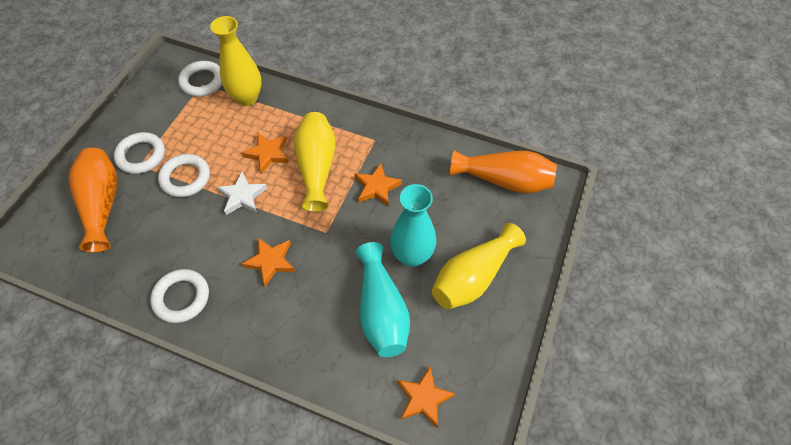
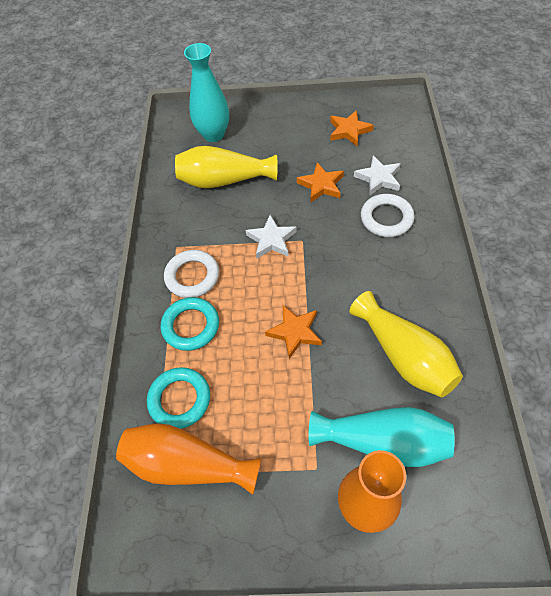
orange star: 4 -> 3
turquoise ring: 0 -> 2
white ring: 4 -> 2
white star: 1 -> 2
yellow vase: 3 -> 2

